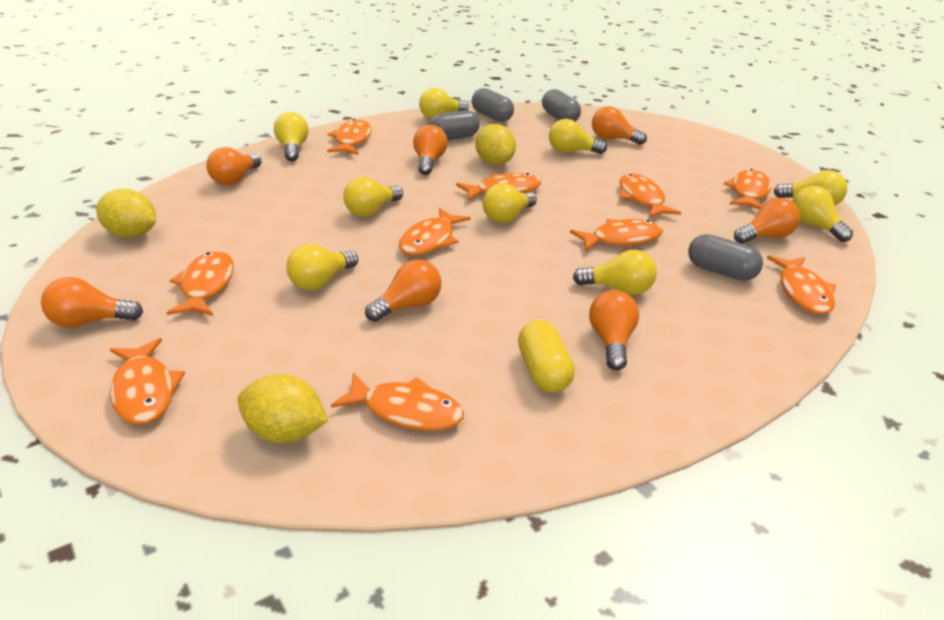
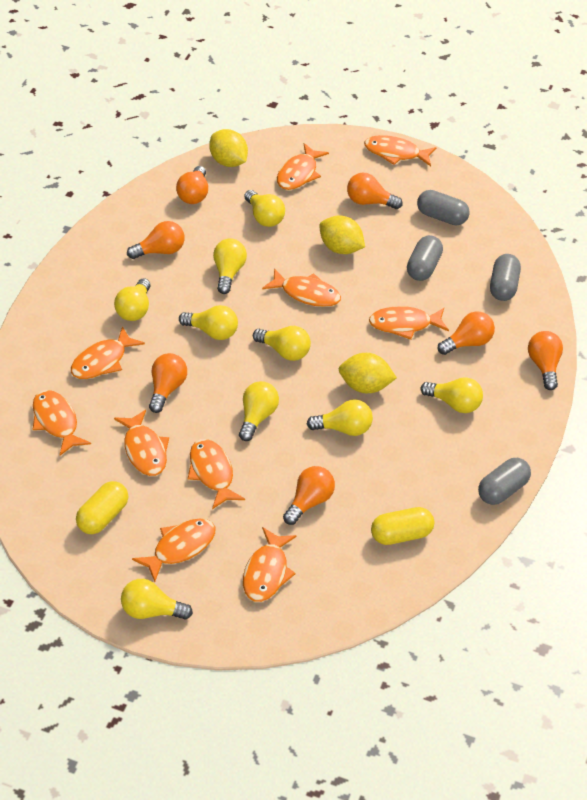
yellow capsule: 1 -> 2

